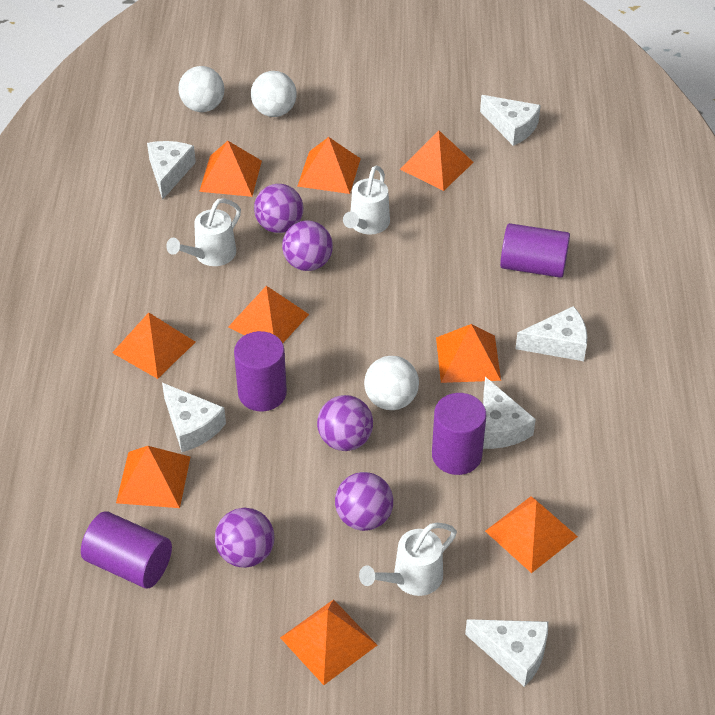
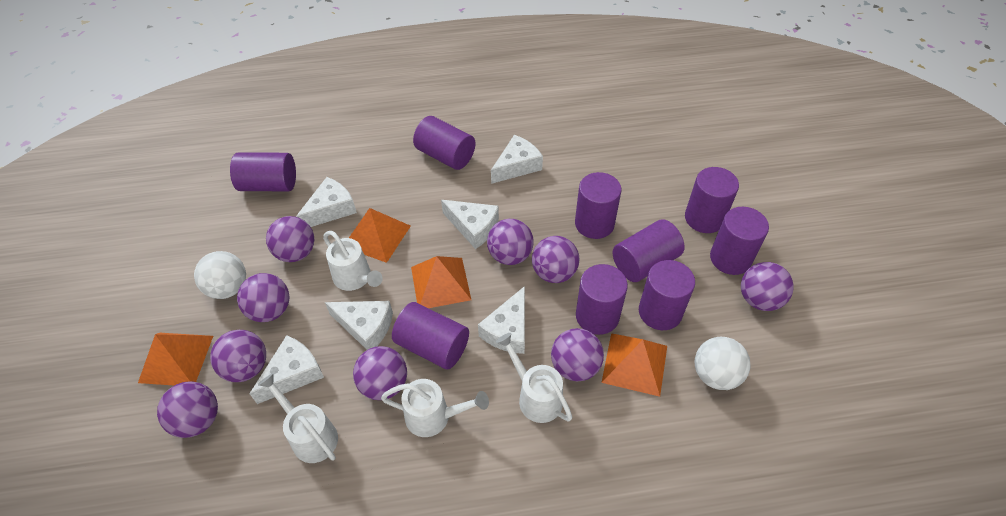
orange pyramid: 9 -> 4
purple ball: 5 -> 9
purple cylinder: 4 -> 9
white ball: 3 -> 2
white watering can: 3 -> 4

